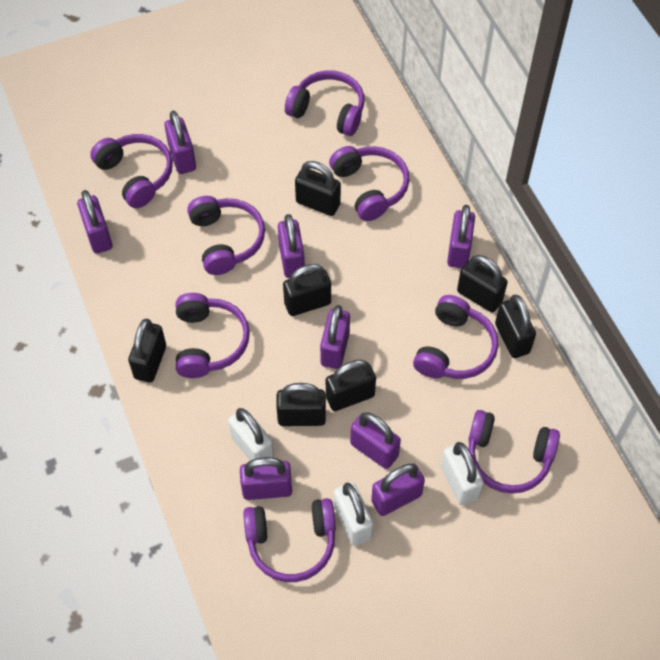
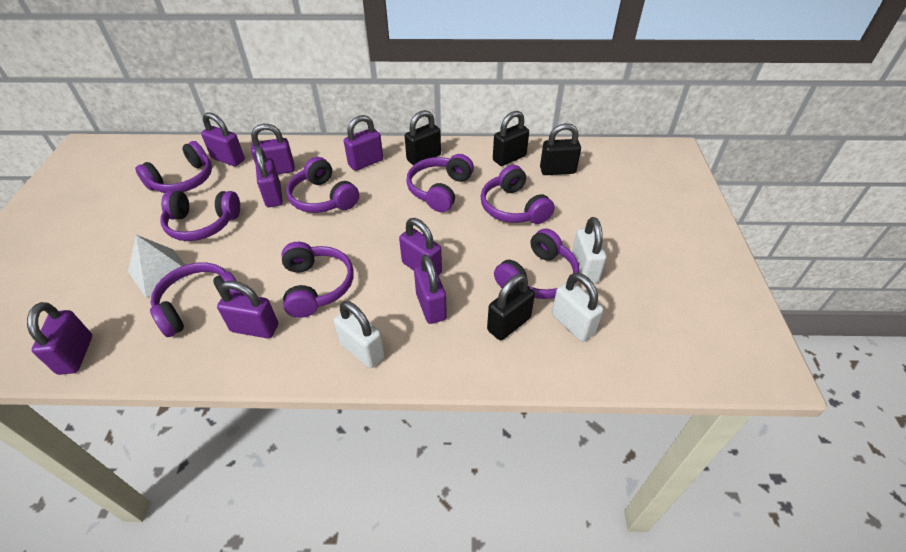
black padlock: 7 -> 4
white pyramid: 0 -> 1

